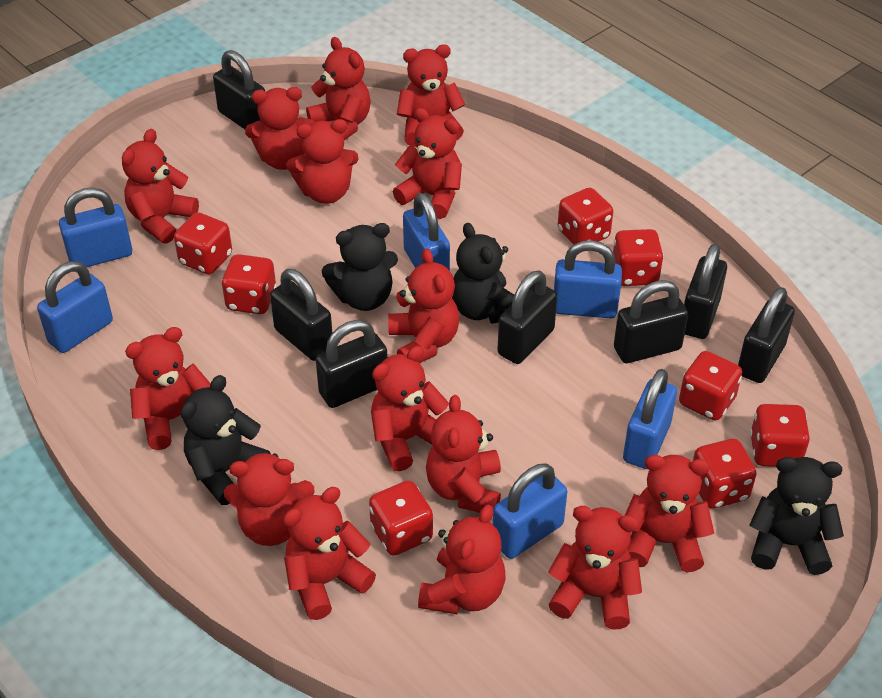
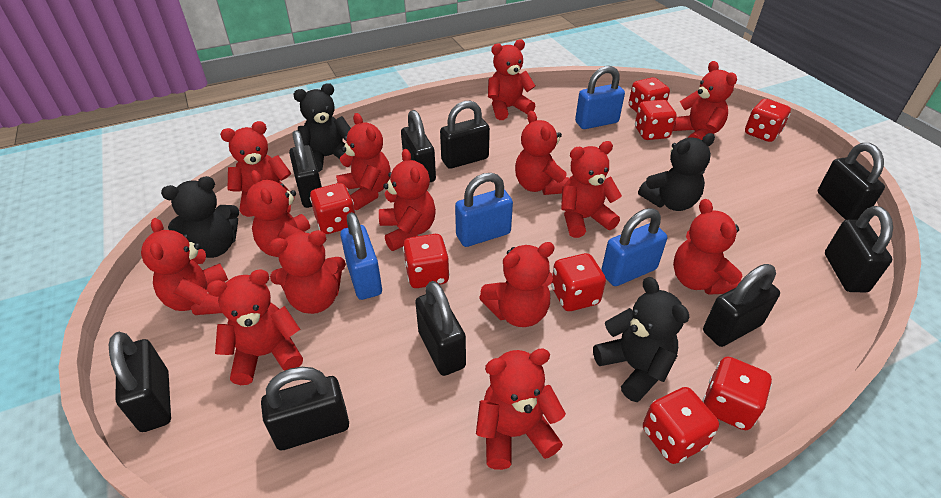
black padlock: 7 -> 9
blue padlock: 6 -> 4
red teddy bear: 15 -> 14

